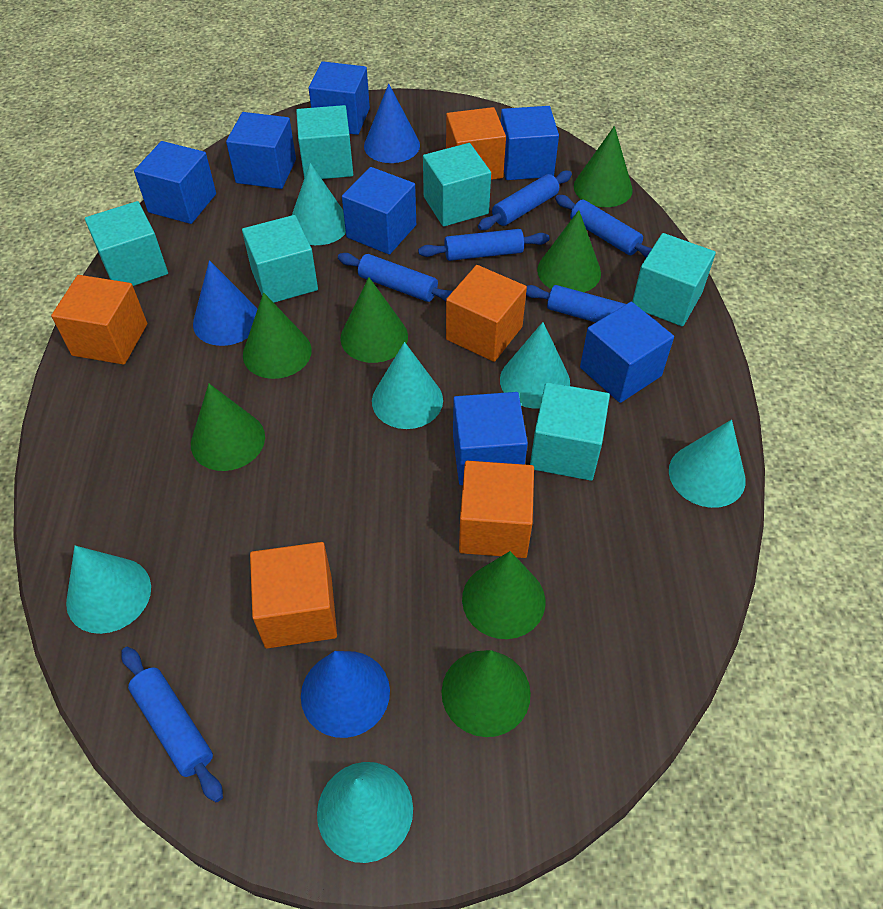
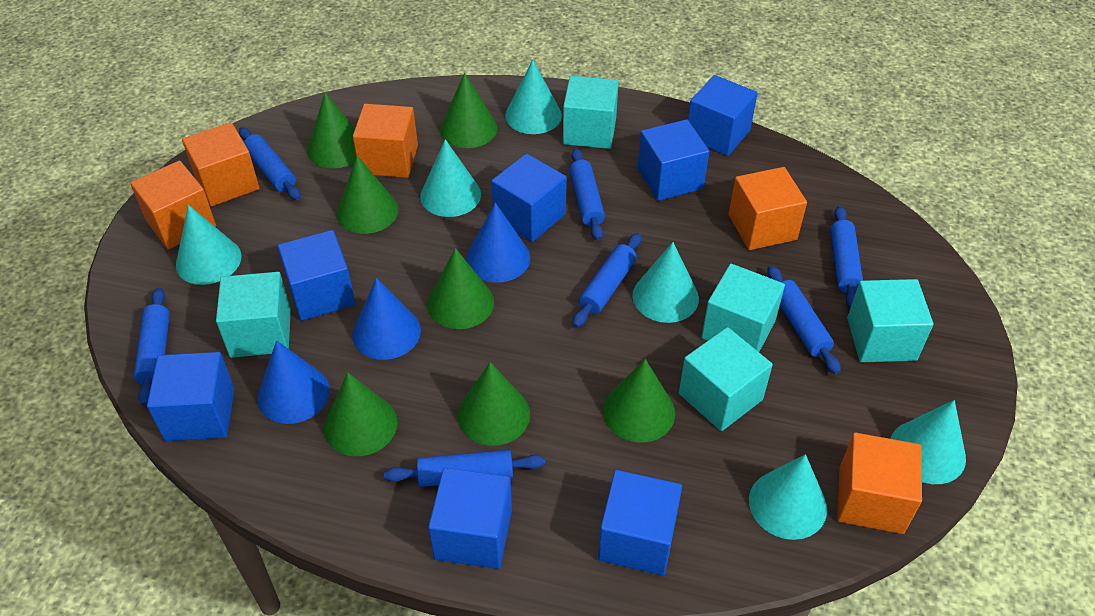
blue rolling pin: 6 -> 7
turquoise cube: 6 -> 5

